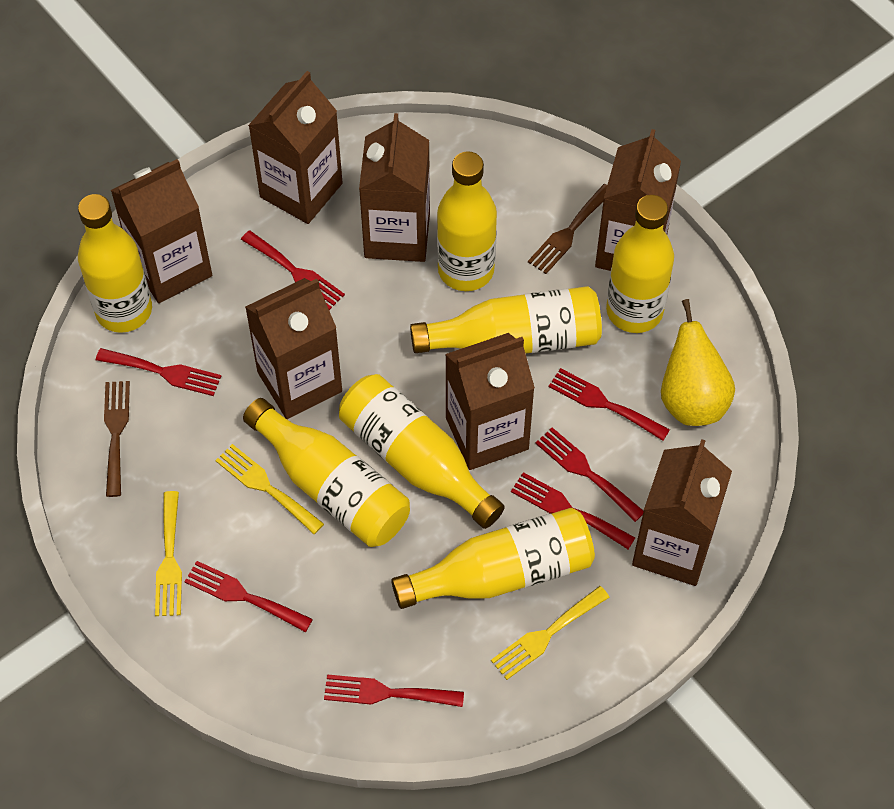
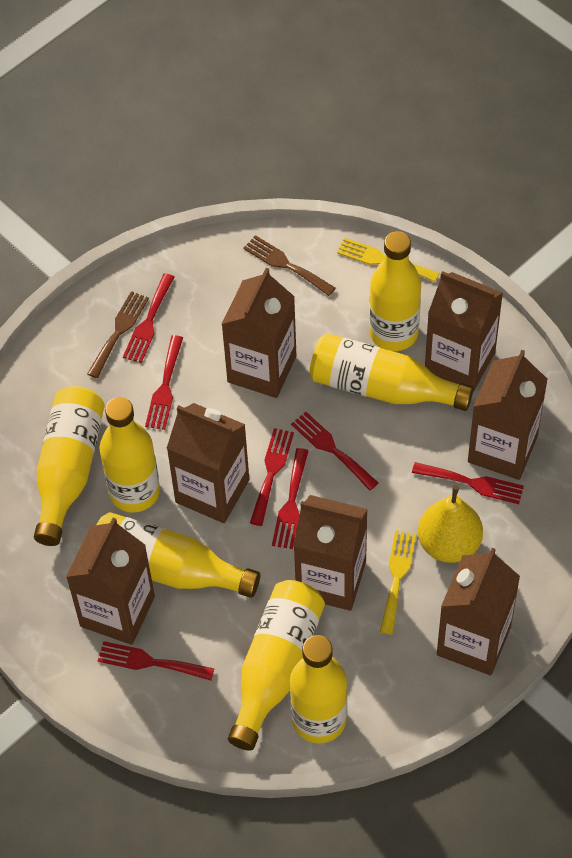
yellow fork: 3 -> 2

